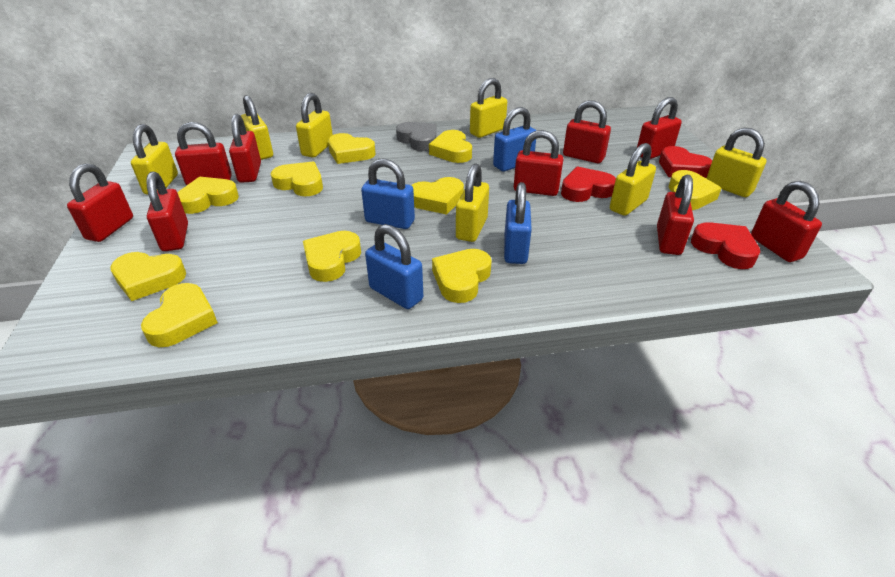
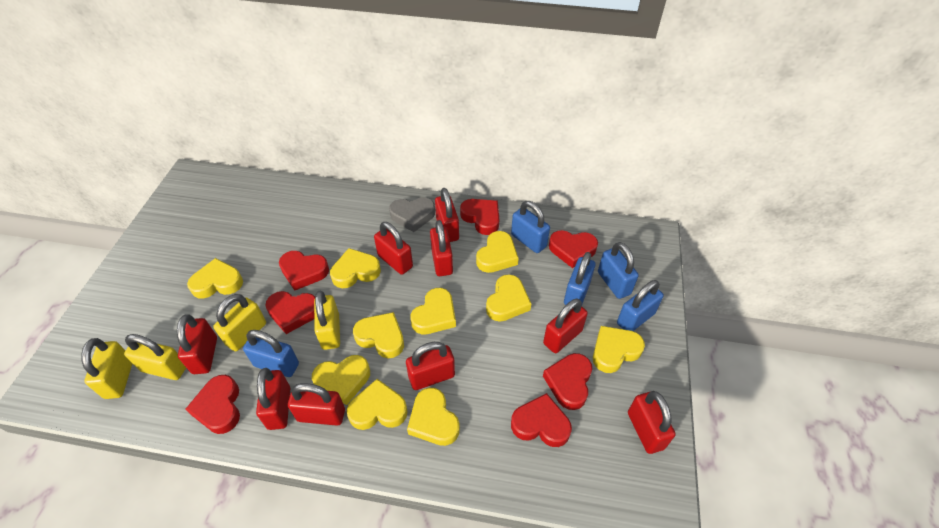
blue padlock: 4 -> 5
red heart: 3 -> 7
yellow padlock: 7 -> 4

